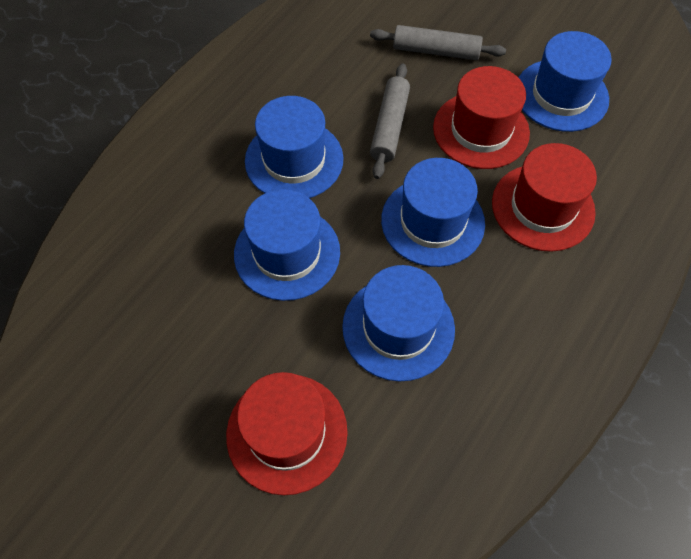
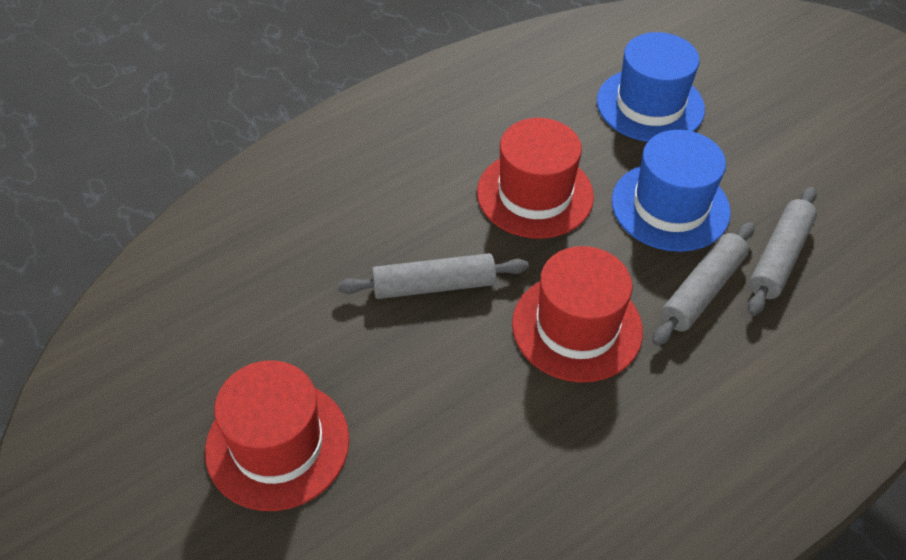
blue hat: 5 -> 2
grey rolling pin: 2 -> 3

